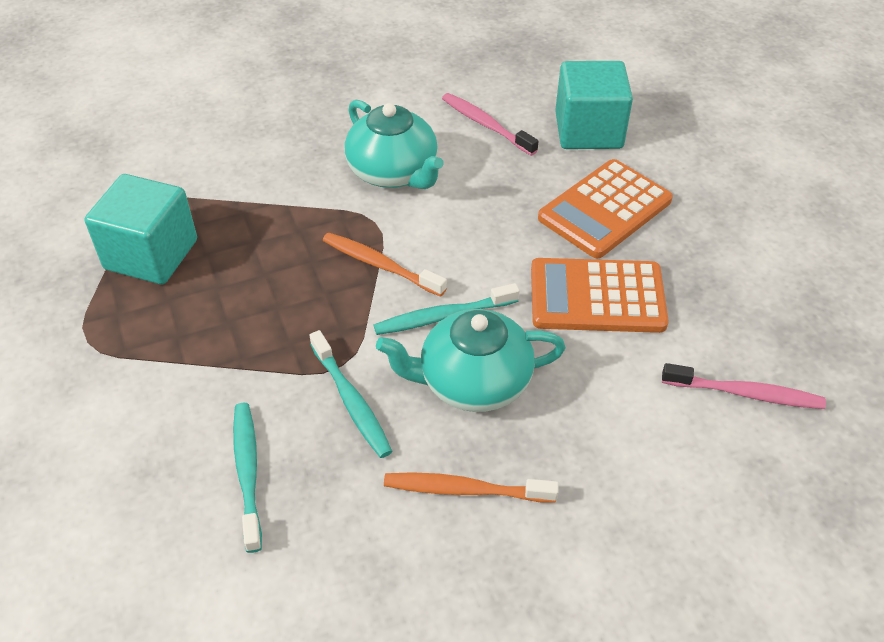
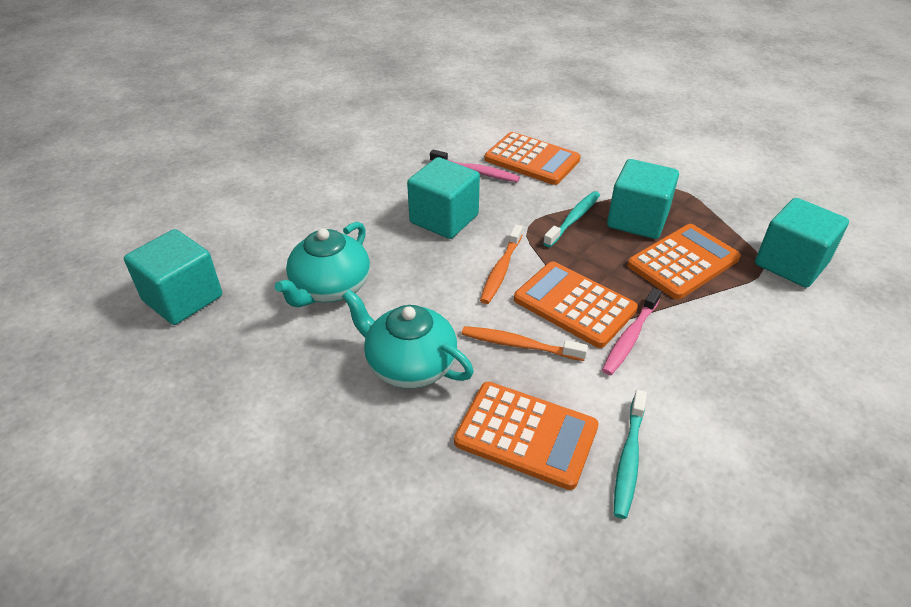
orange calculator: 2 -> 4
turquoise cube: 2 -> 4
turquoise toothbrush: 3 -> 2

